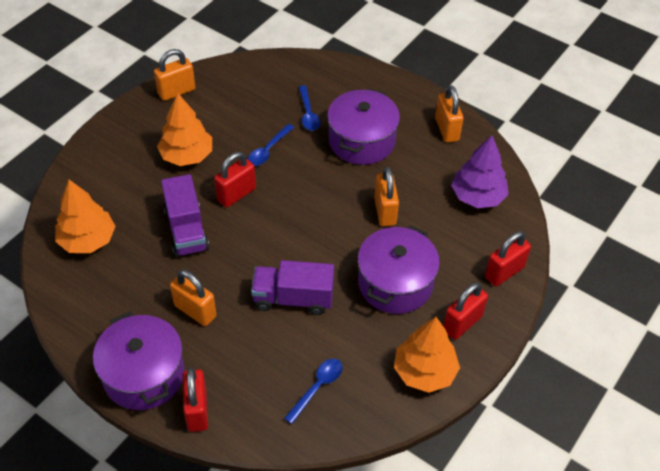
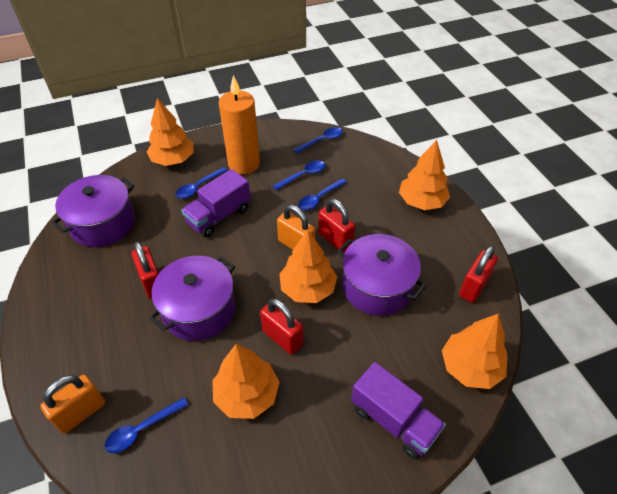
blue spoon: 3 -> 5
orange candle: 0 -> 1
orange padlock: 4 -> 2
orange tree: 3 -> 5
purple tree: 1 -> 0

